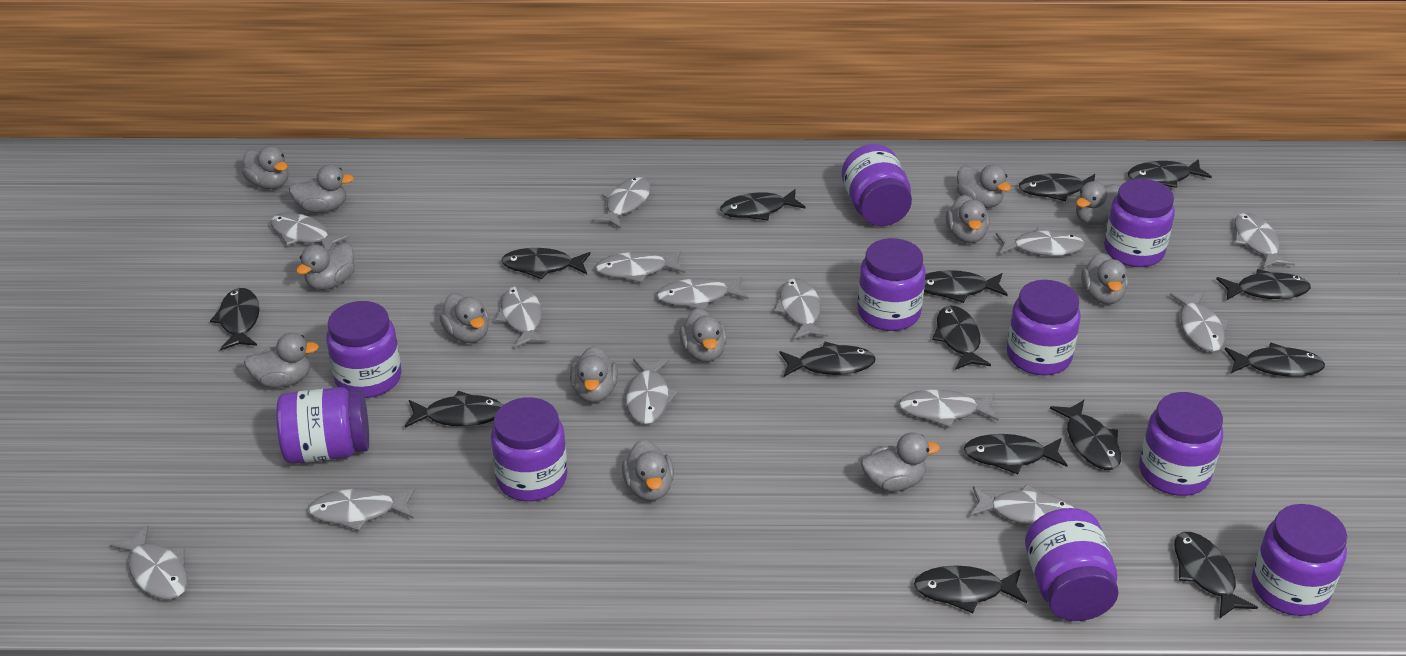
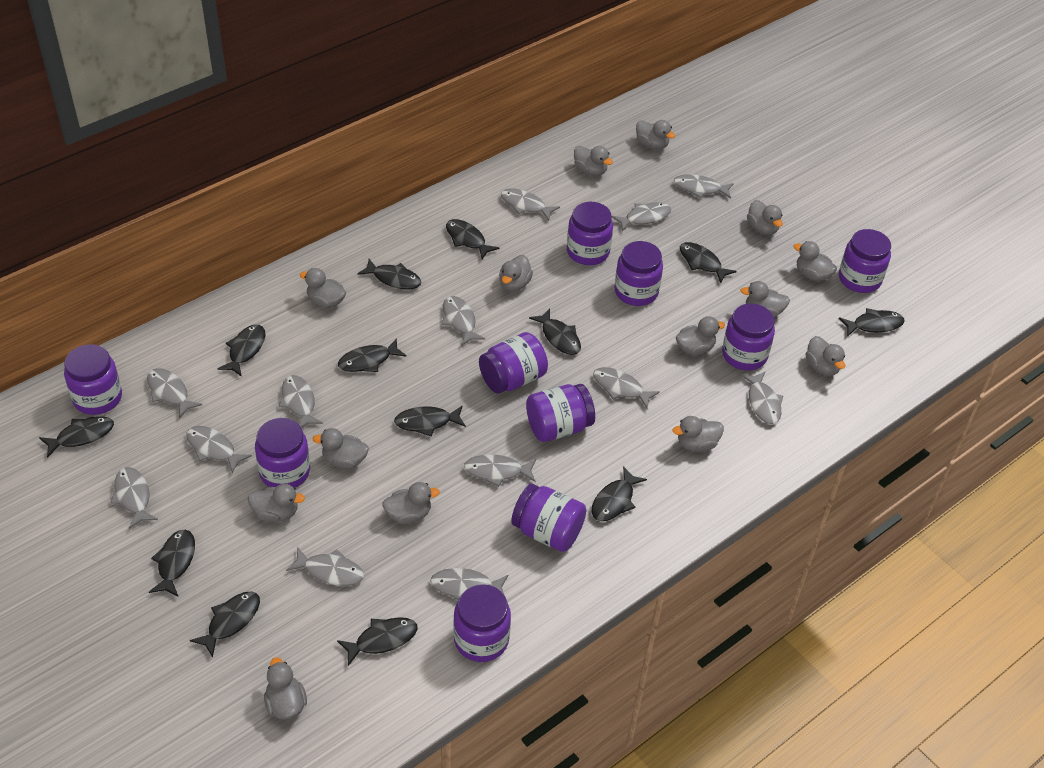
black fish: 15 -> 13
grey duck: 13 -> 14
grey fish: 14 -> 13

